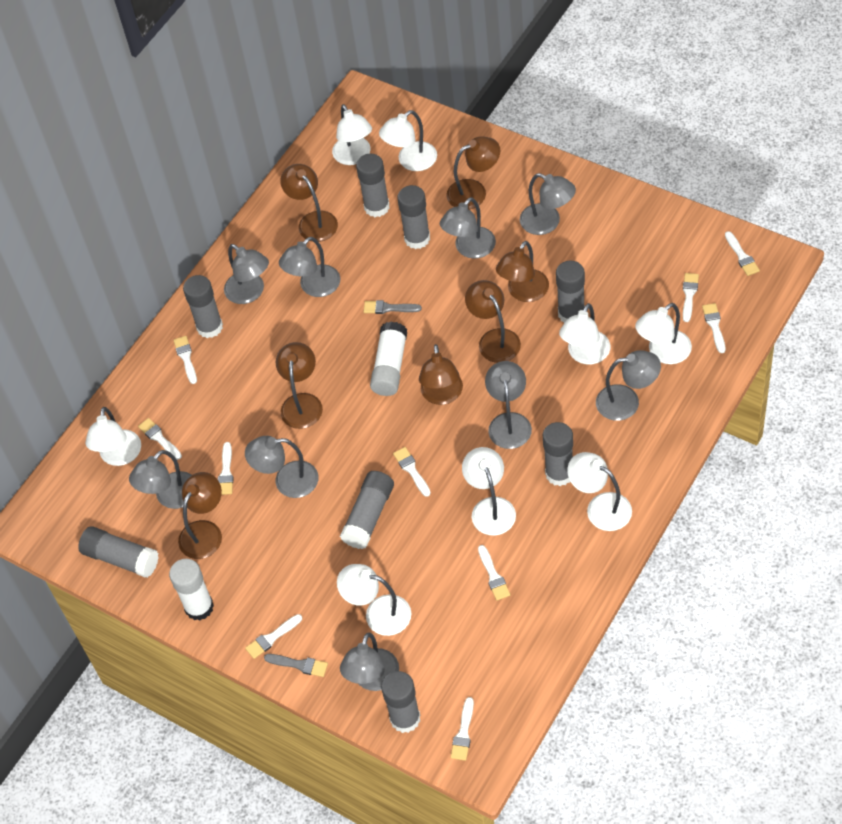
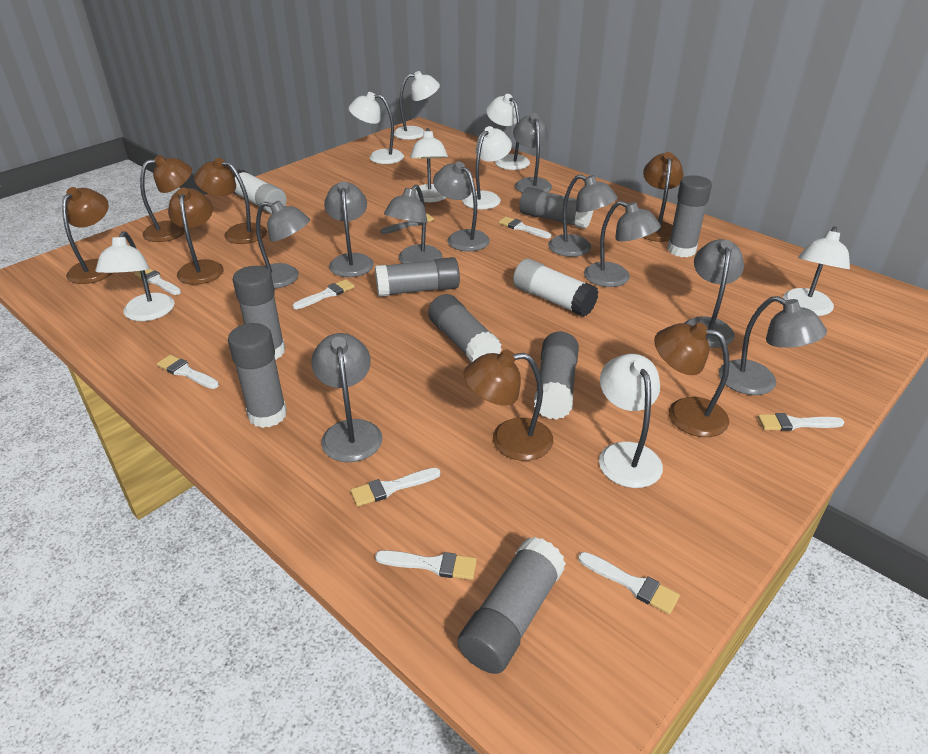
grey brush: 2 -> 1
grey lamp: 9 -> 10
white brush: 10 -> 8

